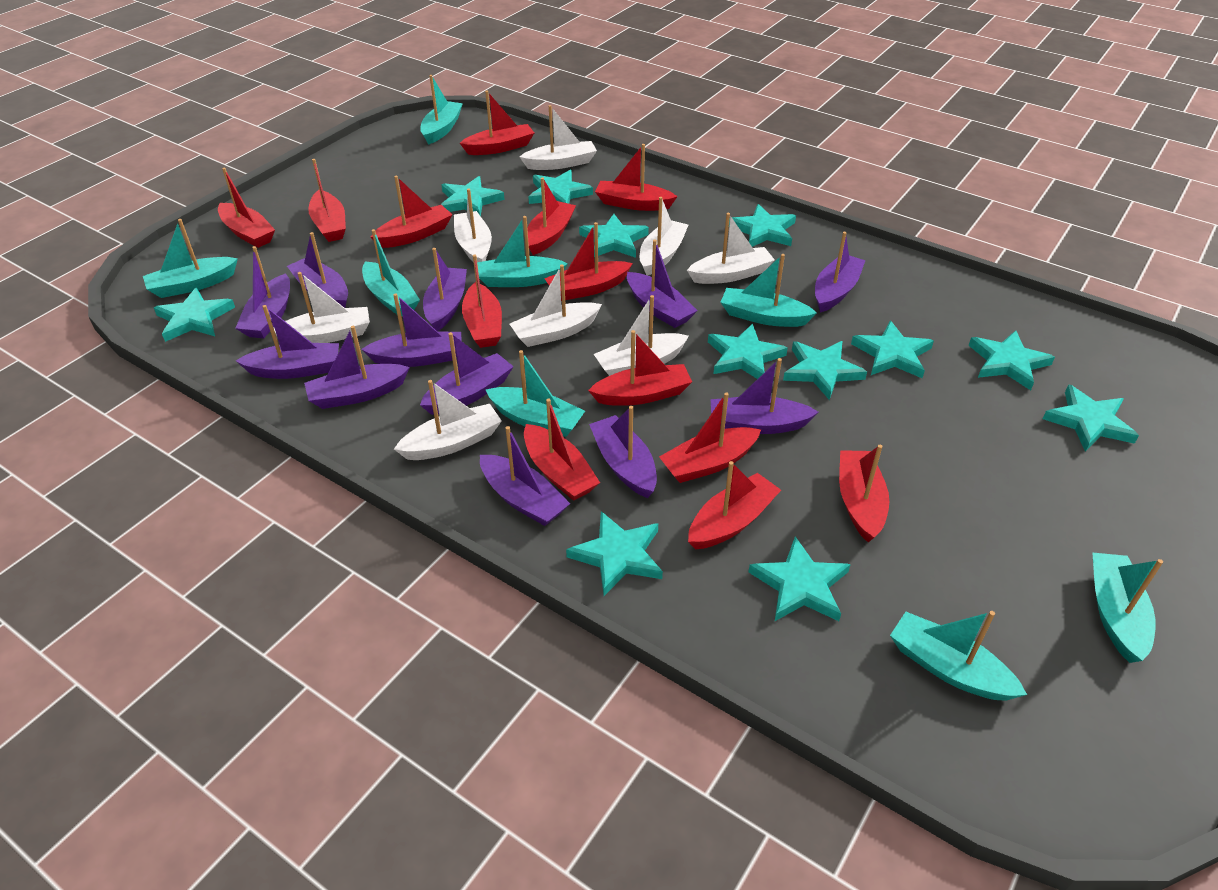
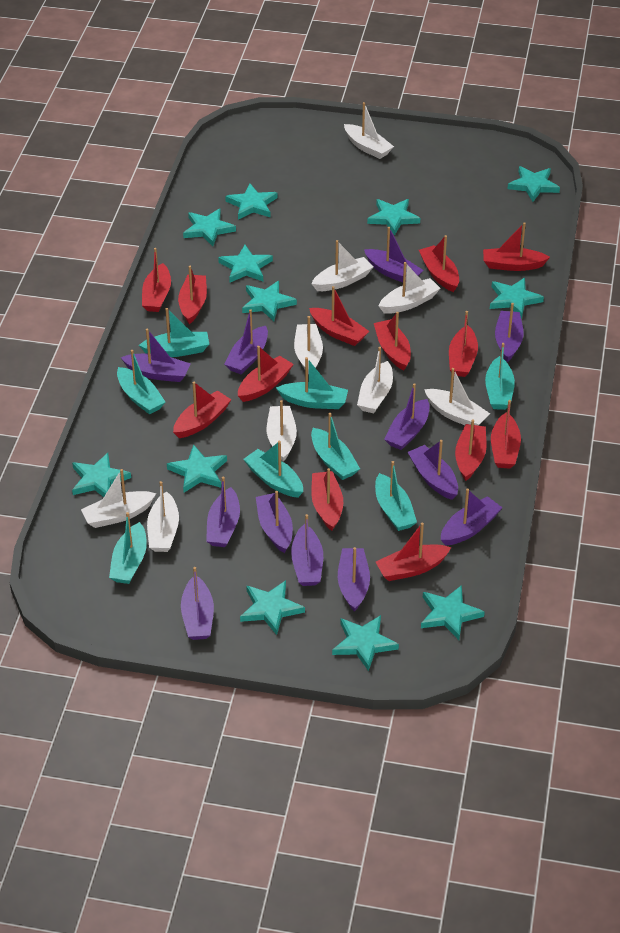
white boat: 8 -> 9

